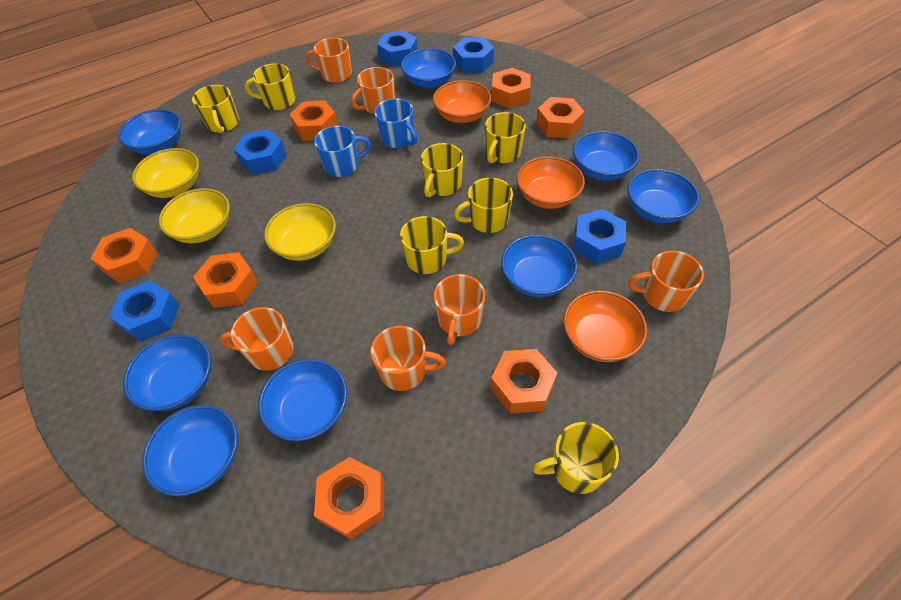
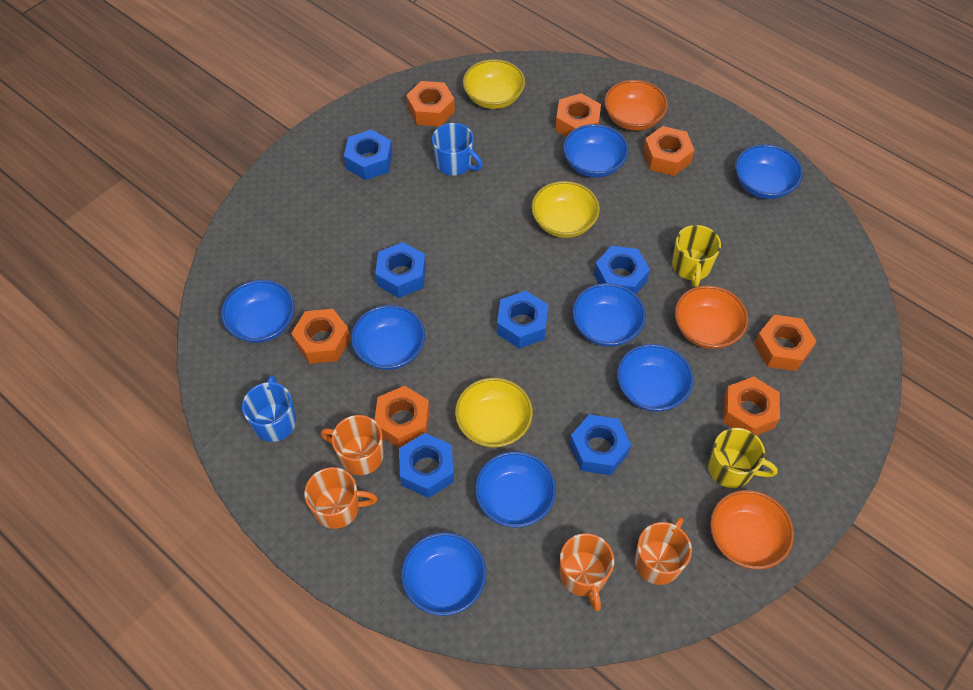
blue nut: 5 -> 6
orange mug: 6 -> 4
yellow mug: 7 -> 2

